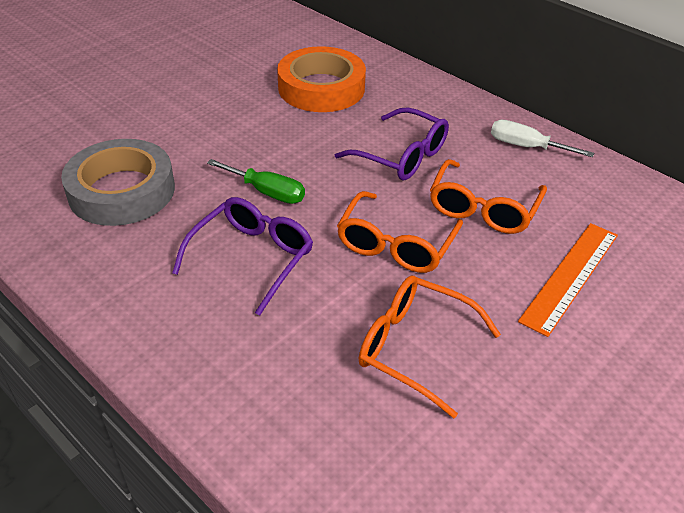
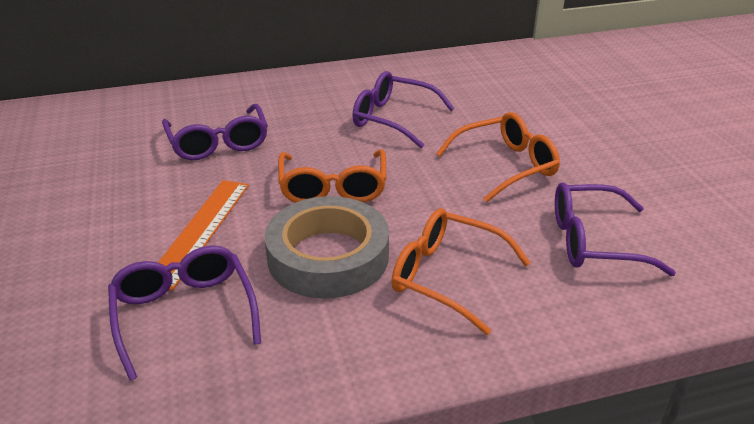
green screwdriver: 1 -> 0
orange tape: 1 -> 0
purple glasses: 2 -> 4
white screwdriver: 1 -> 0

